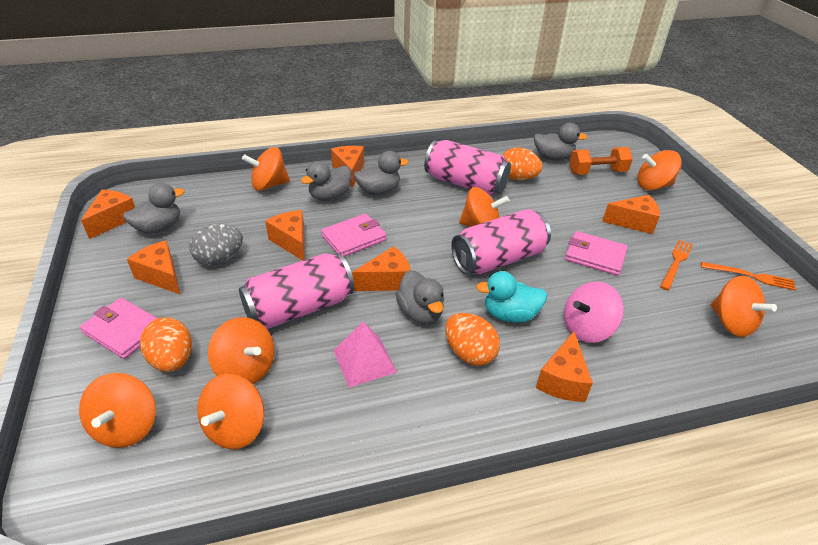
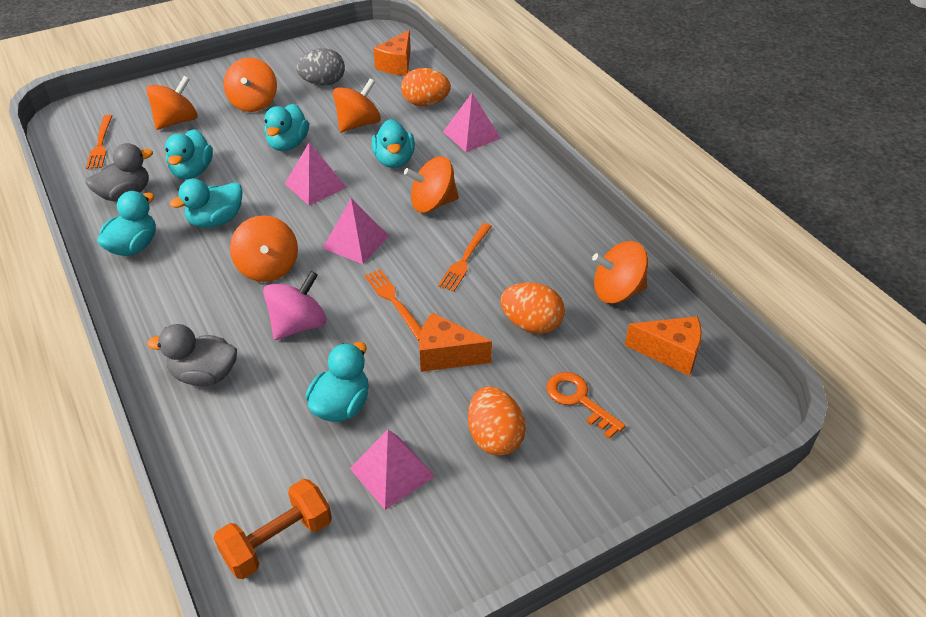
grey duck: 5 -> 2
orange cheese: 7 -> 3
orange fork: 2 -> 3
orange key: 0 -> 1
orange spinning top: 7 -> 6
pink can: 3 -> 0
pink pyramid: 1 -> 4
pink wallet: 3 -> 0
turquoise duck: 1 -> 6

